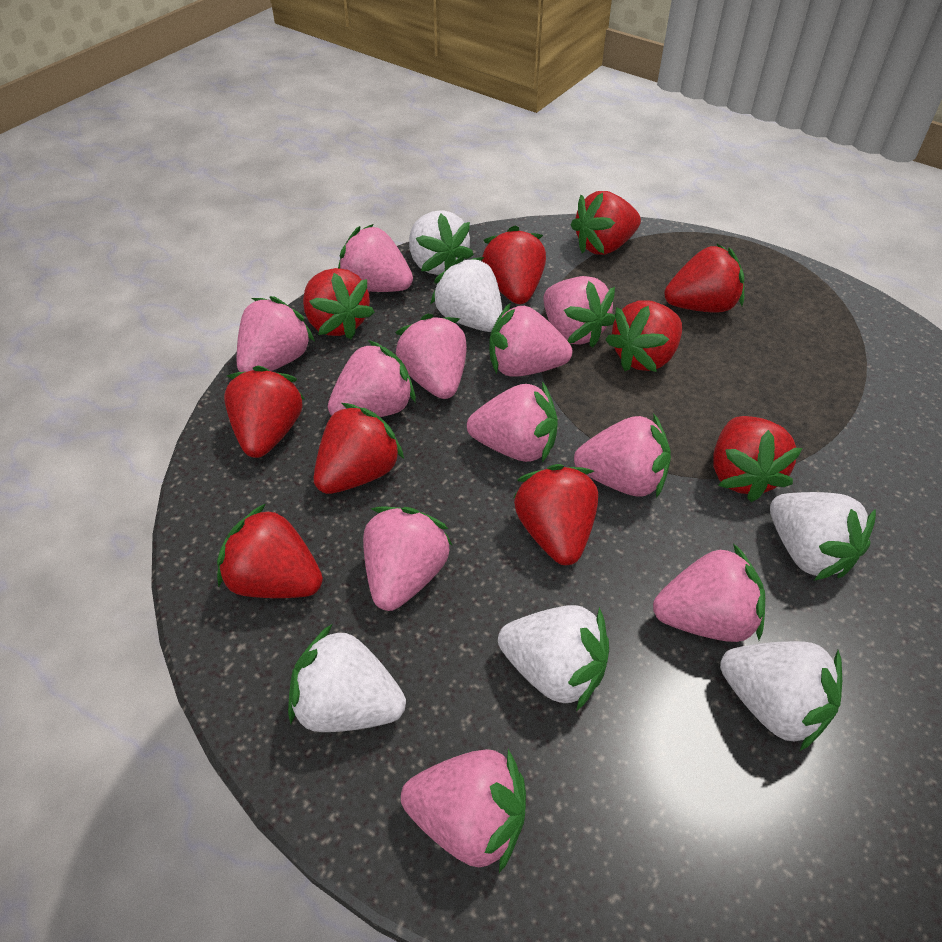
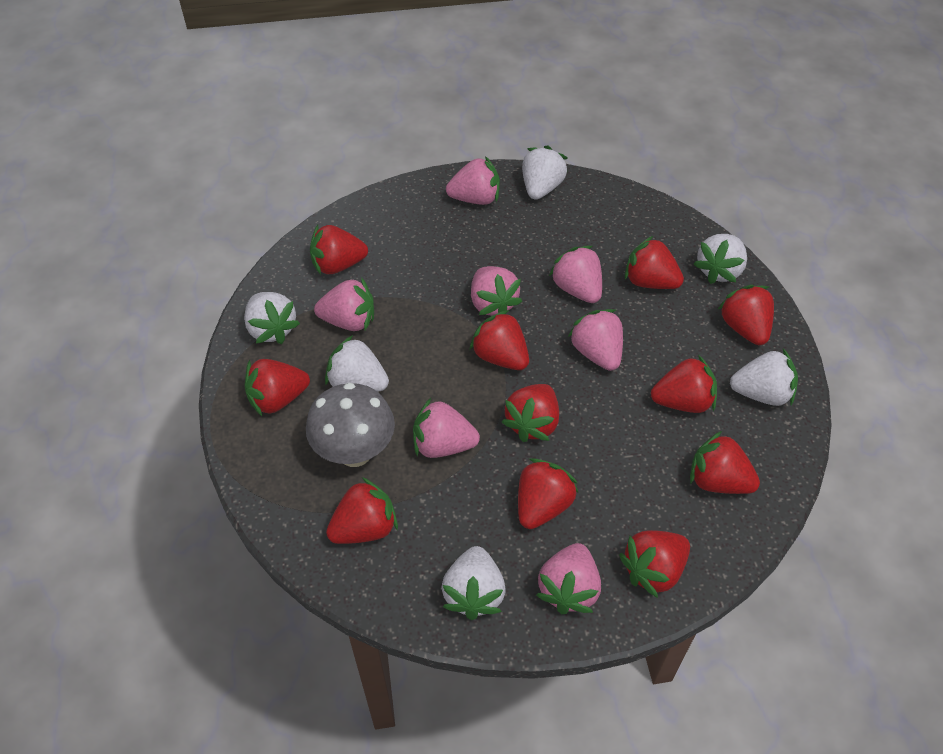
grey mushroom: 0 -> 1
pink strawberry: 11 -> 7
red strawberry: 10 -> 11

